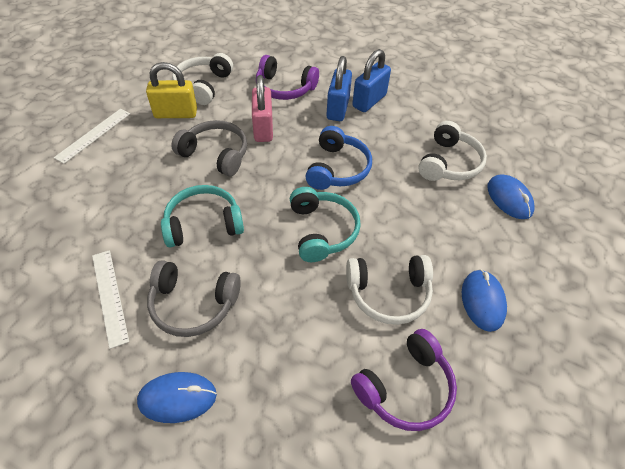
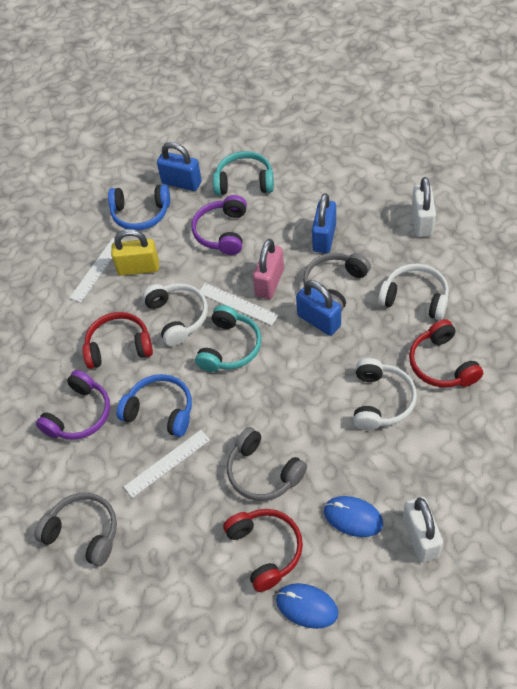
blue headphones: 1 -> 2
blue mouse: 3 -> 2
blue padlock: 2 -> 3
grey headphones: 2 -> 3
red headphones: 0 -> 3
white padlock: 0 -> 2
white ruler: 2 -> 3

